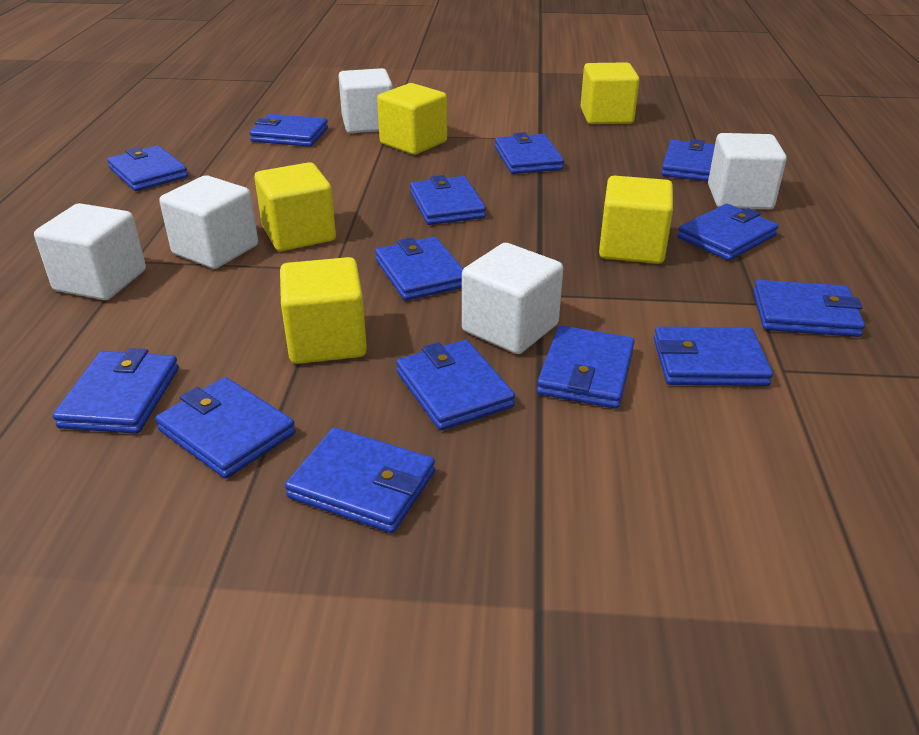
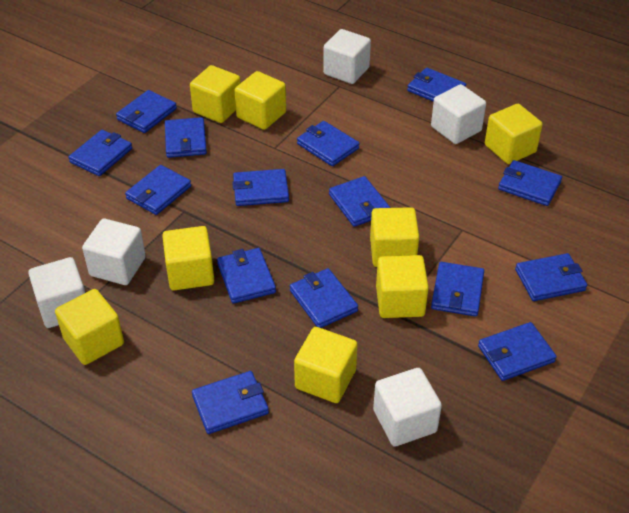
blue wallet: 14 -> 15
yellow cube: 5 -> 8

